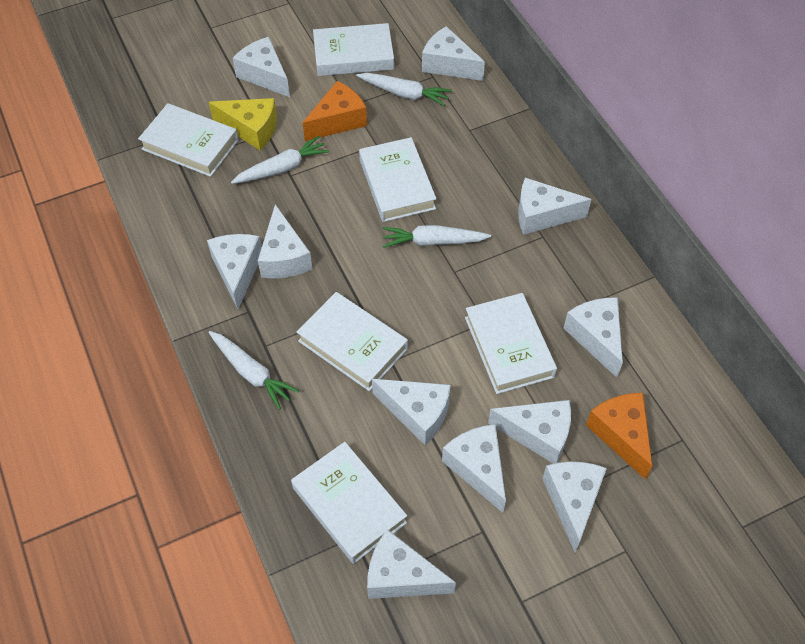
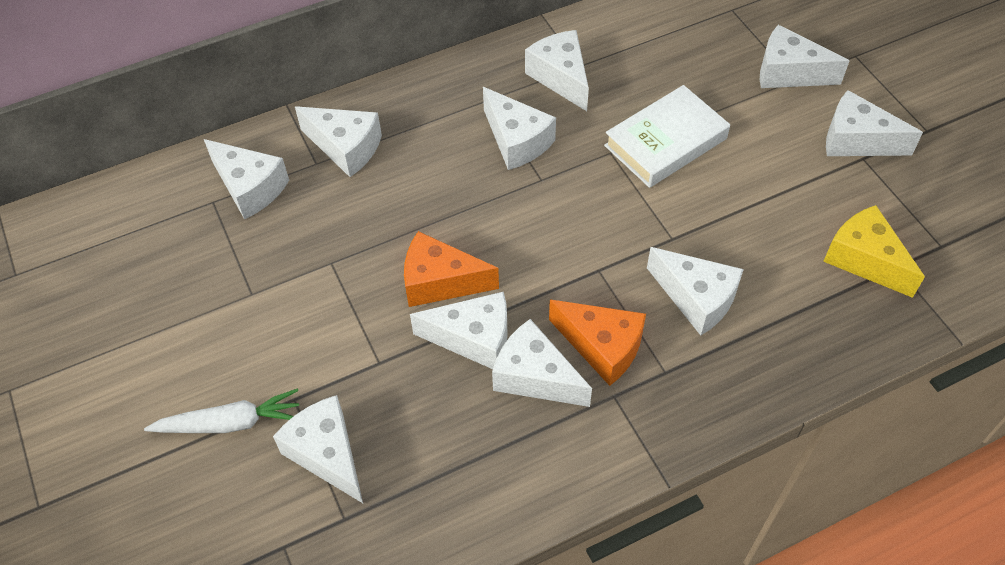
white book: 6 -> 1
white carrot: 4 -> 1
white cheese: 11 -> 10

